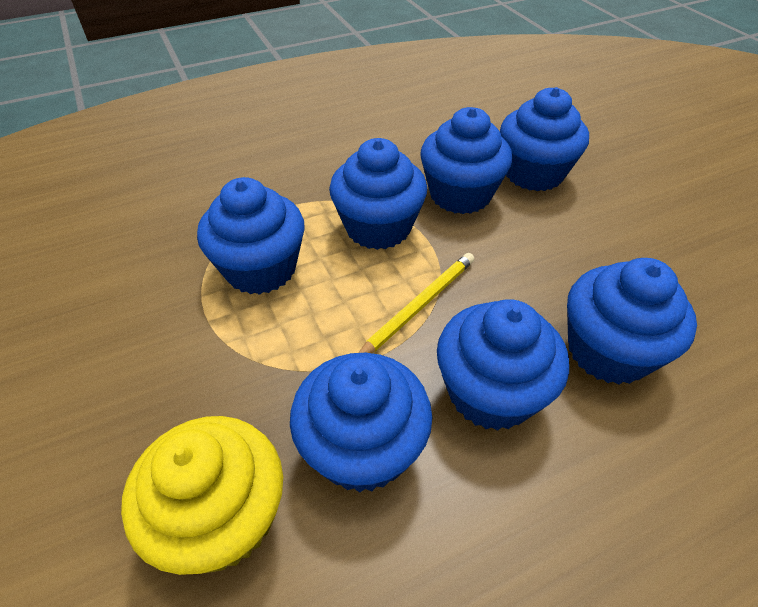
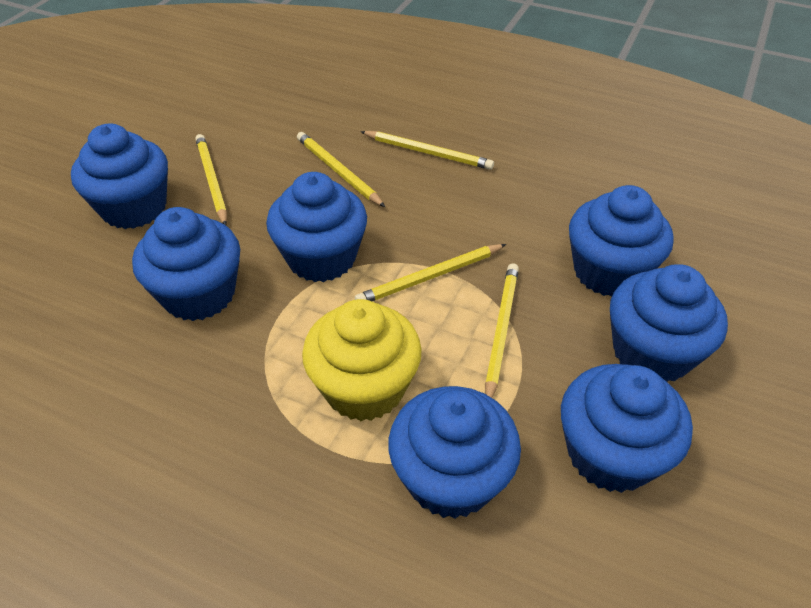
yellow pencil: 1 -> 5

